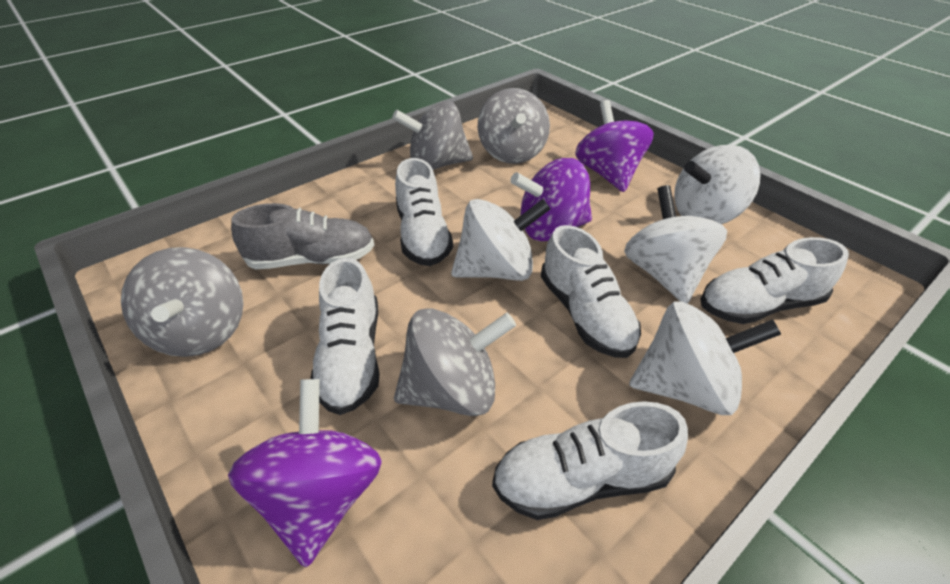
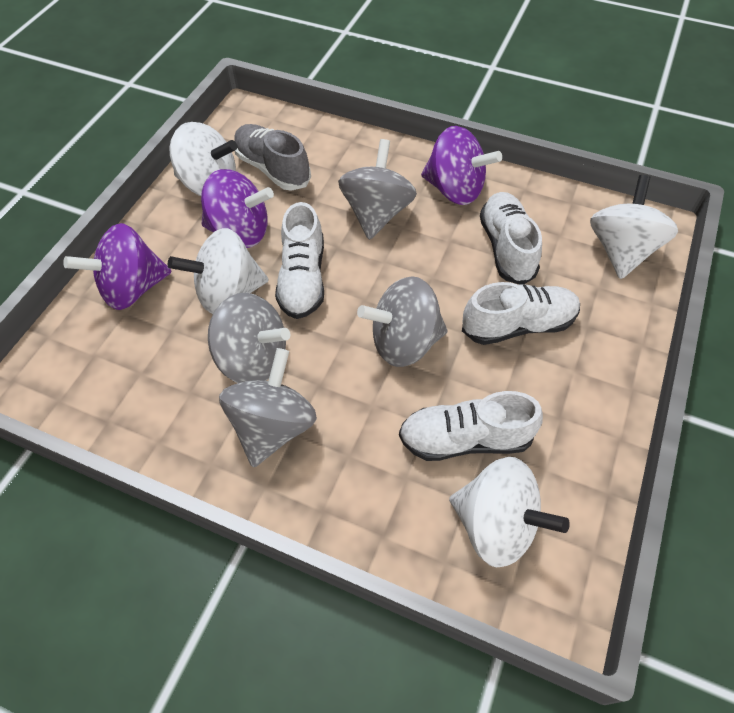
white shoe: 5 -> 4

